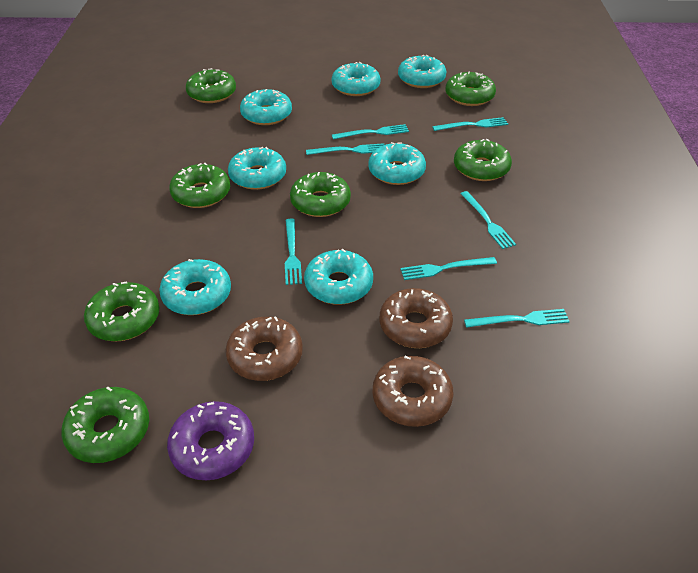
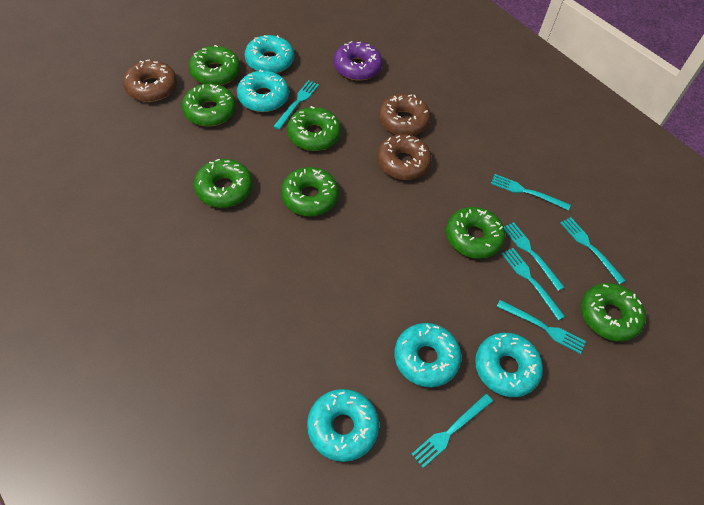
turquoise donut: 7 -> 5

